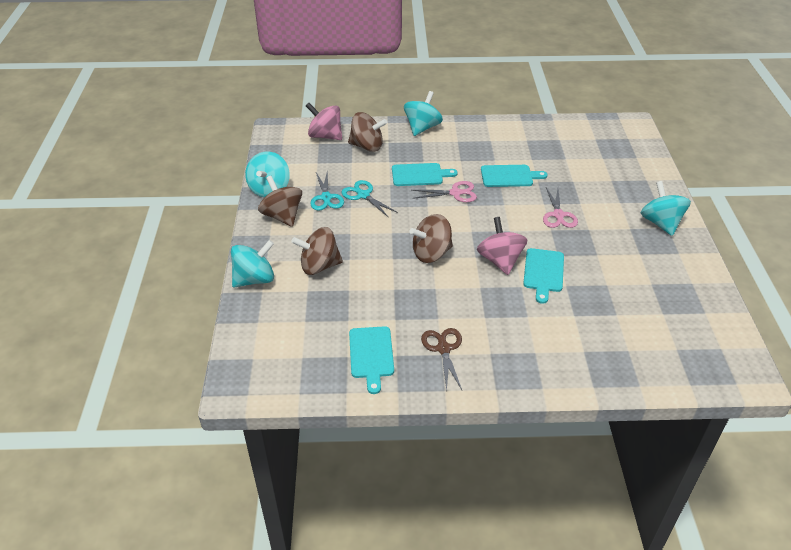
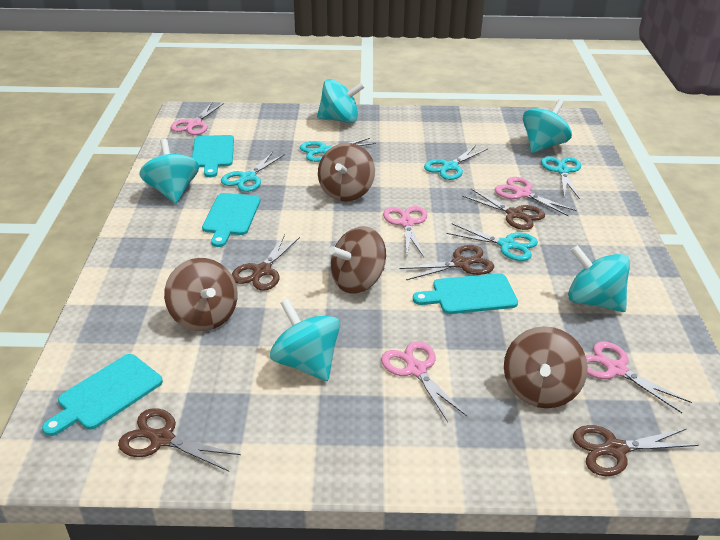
brown scissors: 1 -> 5
pink scissors: 2 -> 5
pink spinning top: 2 -> 0
turquoise scissors: 2 -> 5
turquoise spinning top: 4 -> 5

